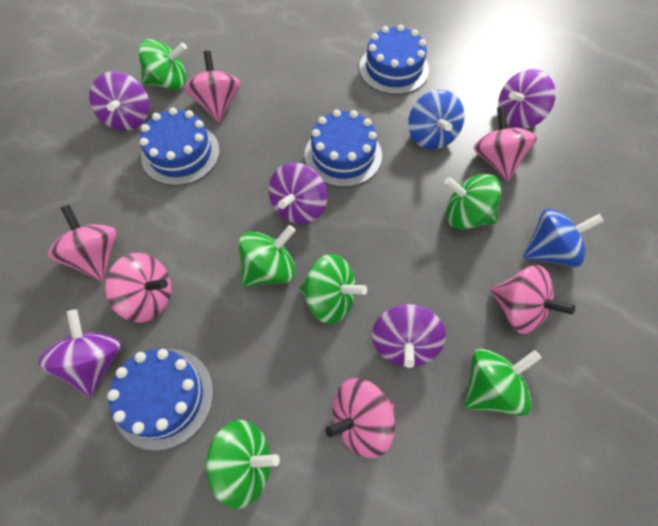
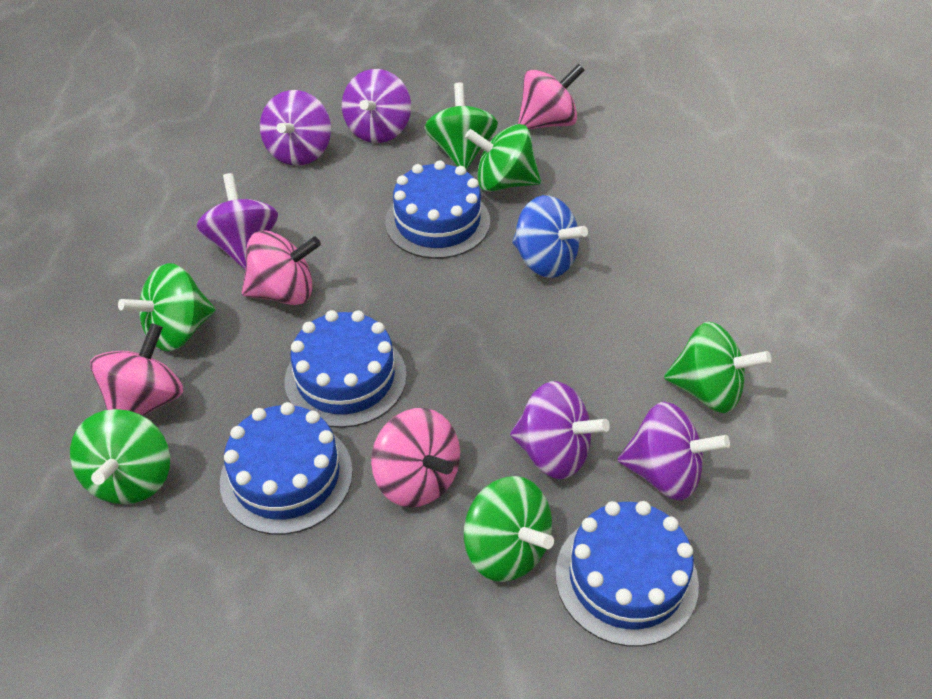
blue spinning top: 2 -> 1
pink spinning top: 6 -> 4

